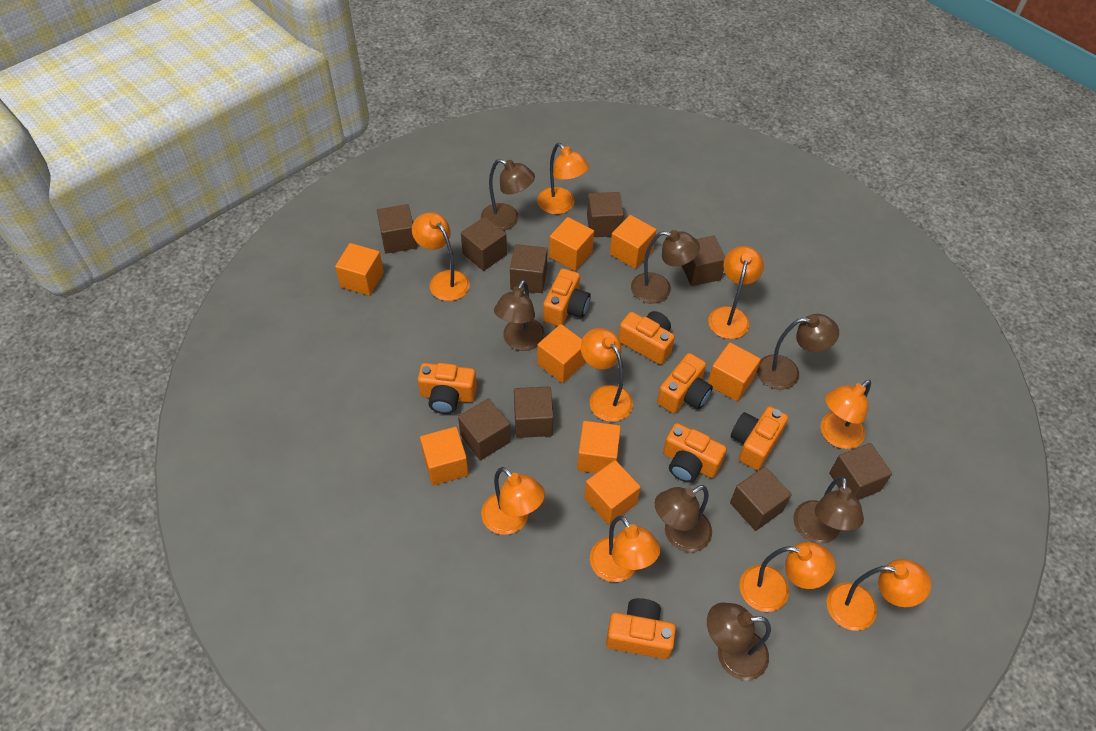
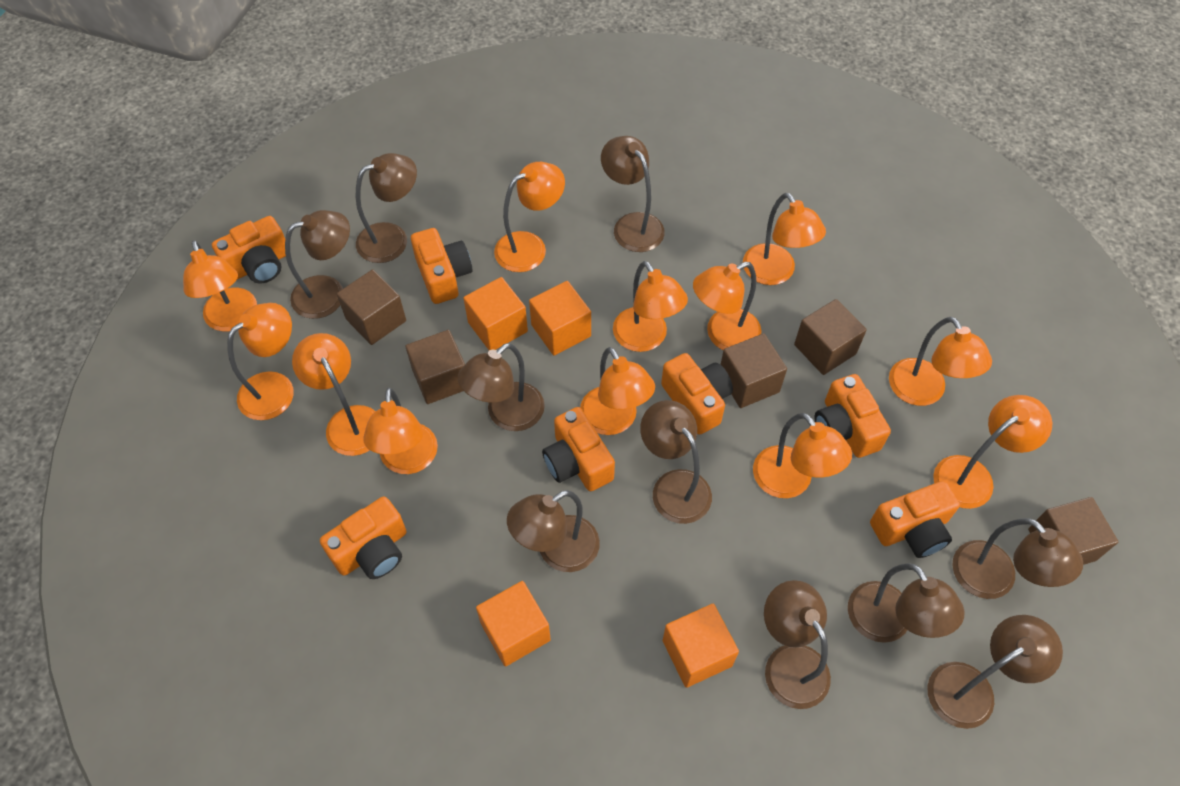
brown cube: 9 -> 5
brown lamp: 7 -> 10
orange cube: 8 -> 4
orange lamp: 9 -> 12

